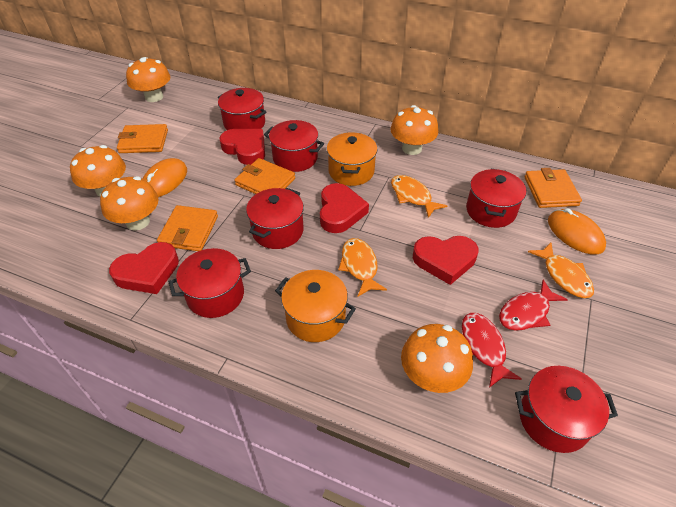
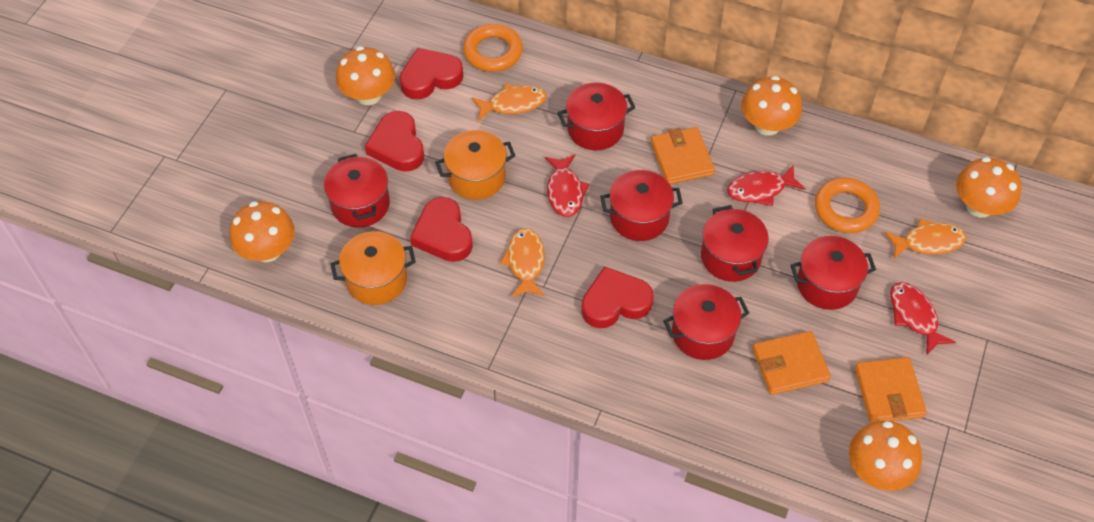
orange mouse: 2 -> 0
orange ring: 0 -> 2
orange wallet: 4 -> 3
red fish: 2 -> 3

